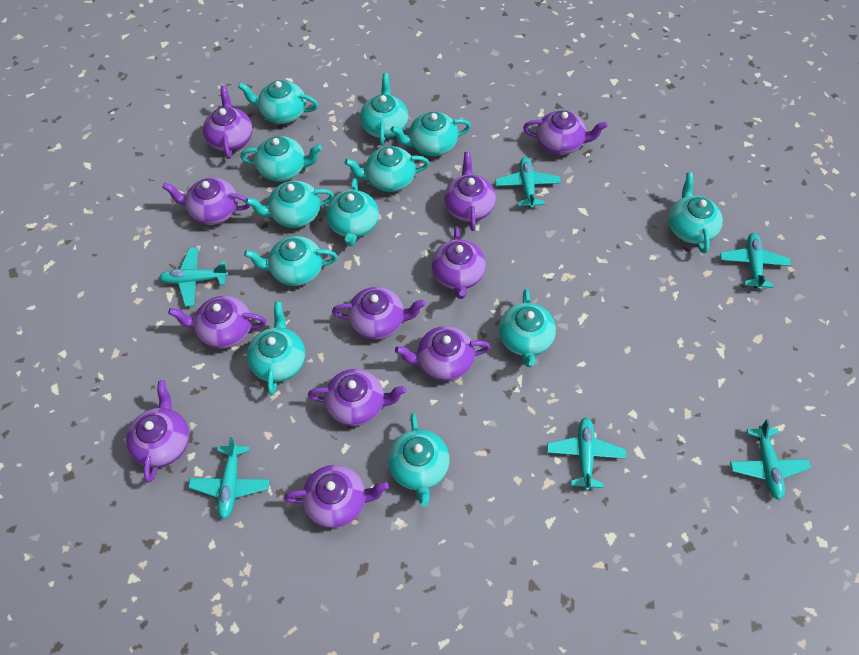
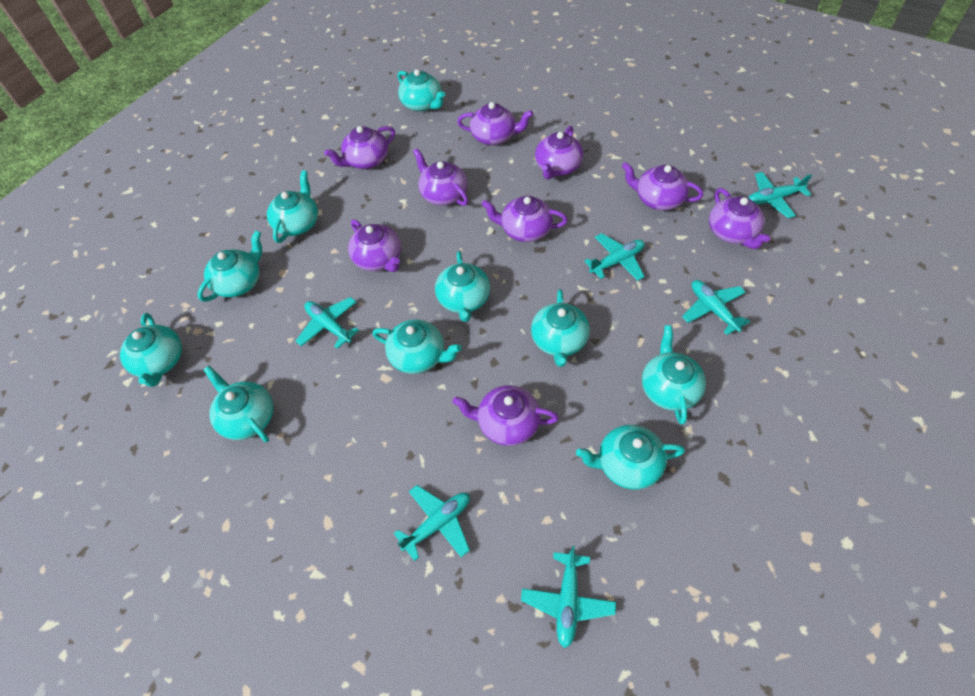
purple teapot: 11 -> 9
turquoise teapot: 12 -> 10

